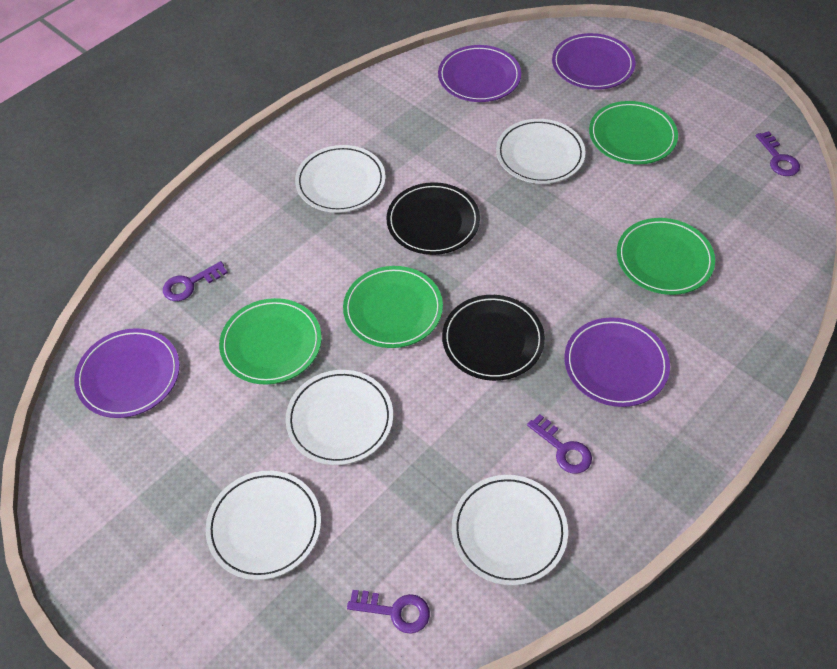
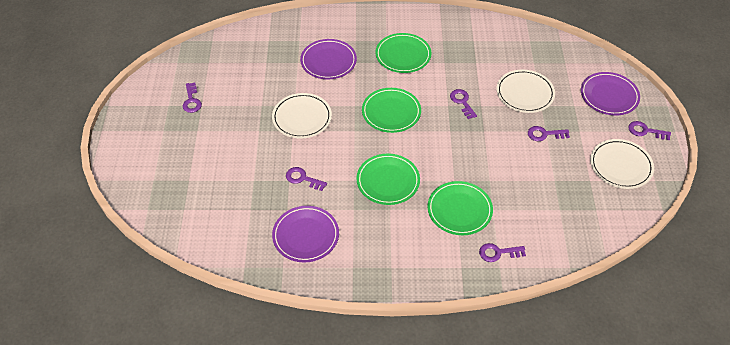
black plate: 2 -> 0
purple key: 4 -> 6
purple plate: 4 -> 3
white plate: 5 -> 3

